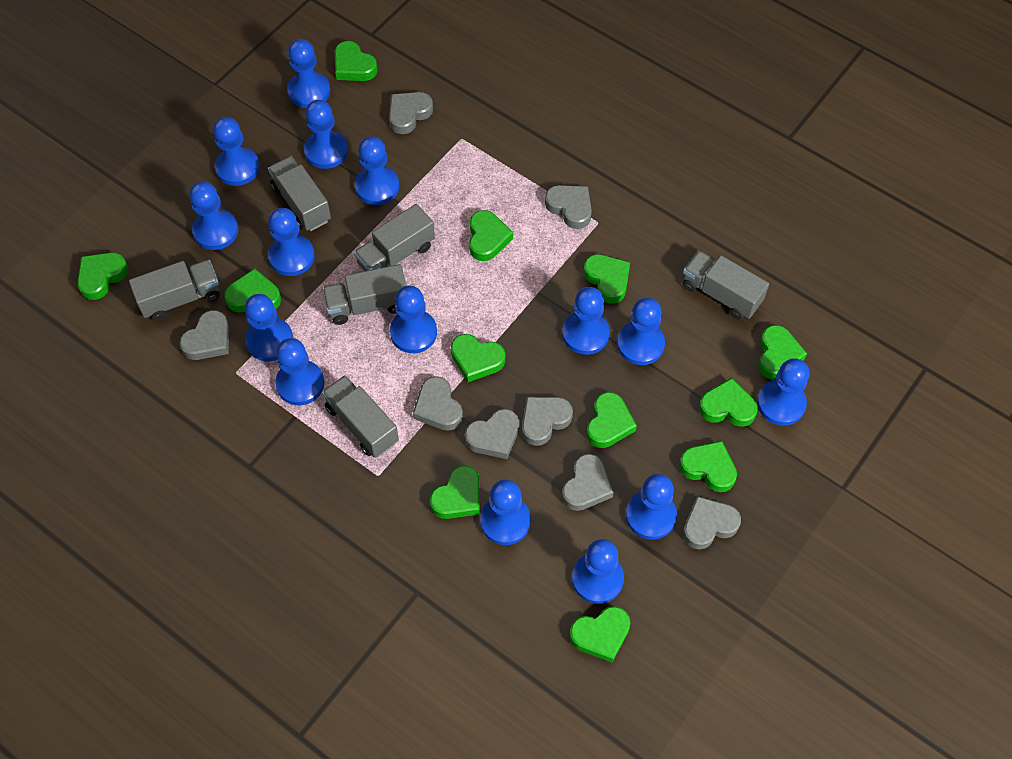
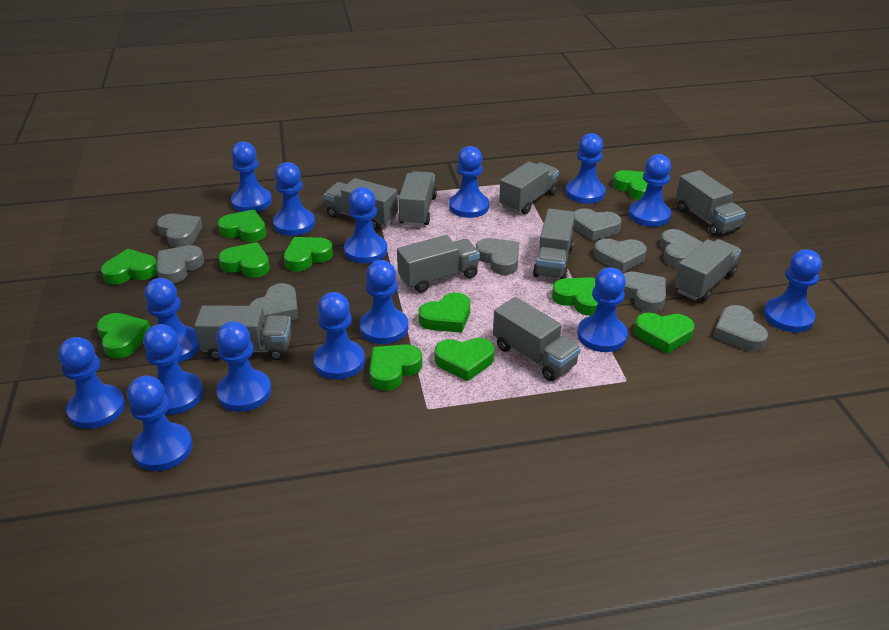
green heart: 12 -> 11
grey heart: 8 -> 9
grey truck: 6 -> 9

